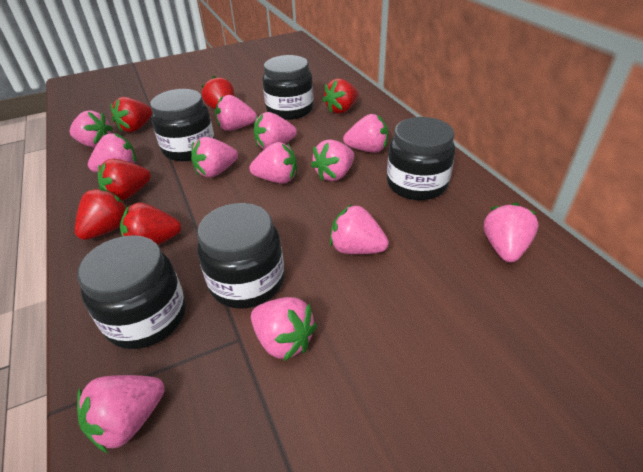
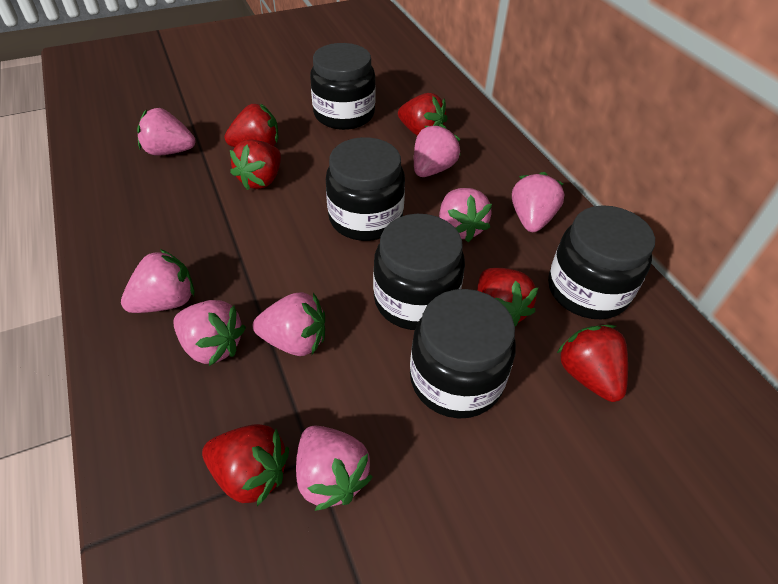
pink strawberry: 12 -> 8

